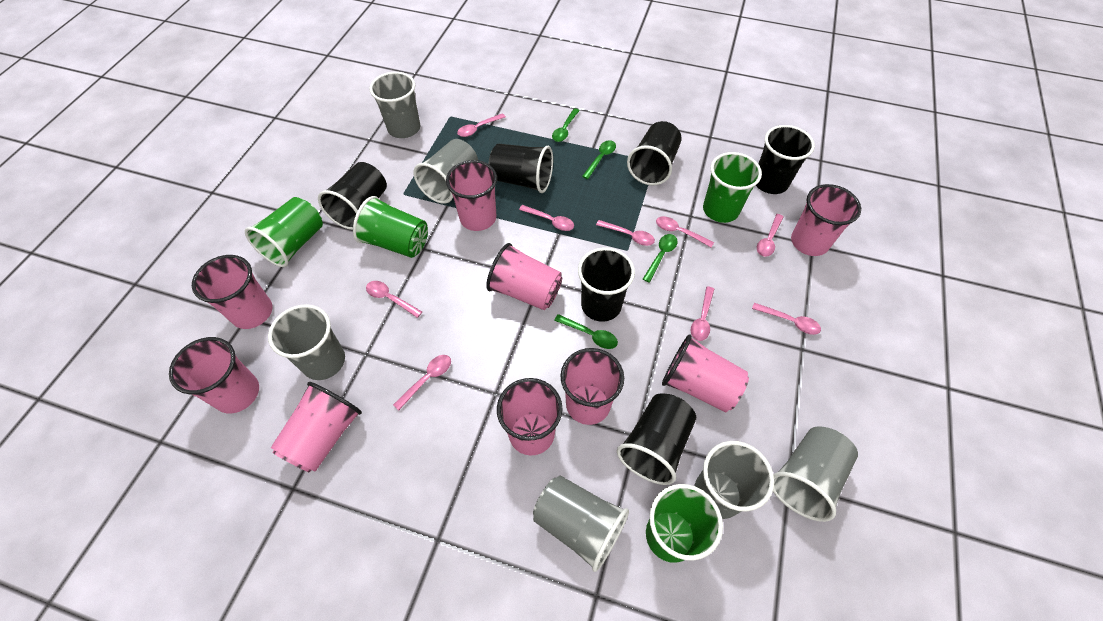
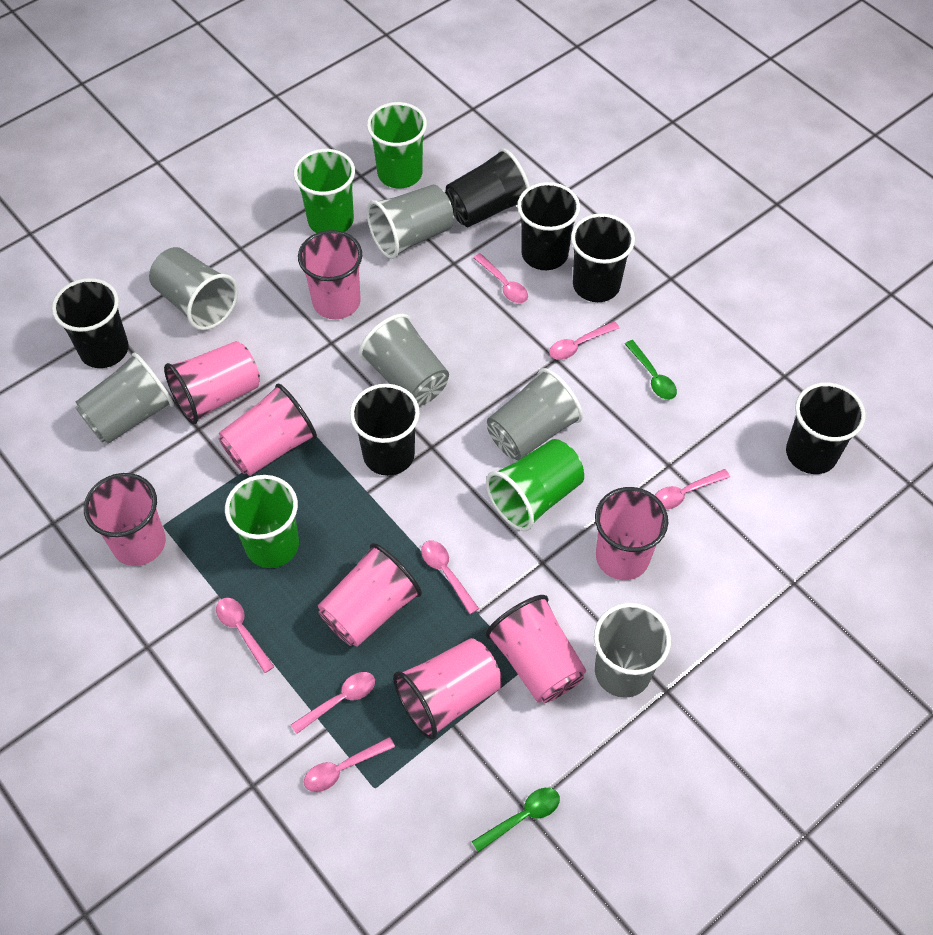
green spoon: 4 -> 2
pink cup: 9 -> 8
pink spoon: 9 -> 7

